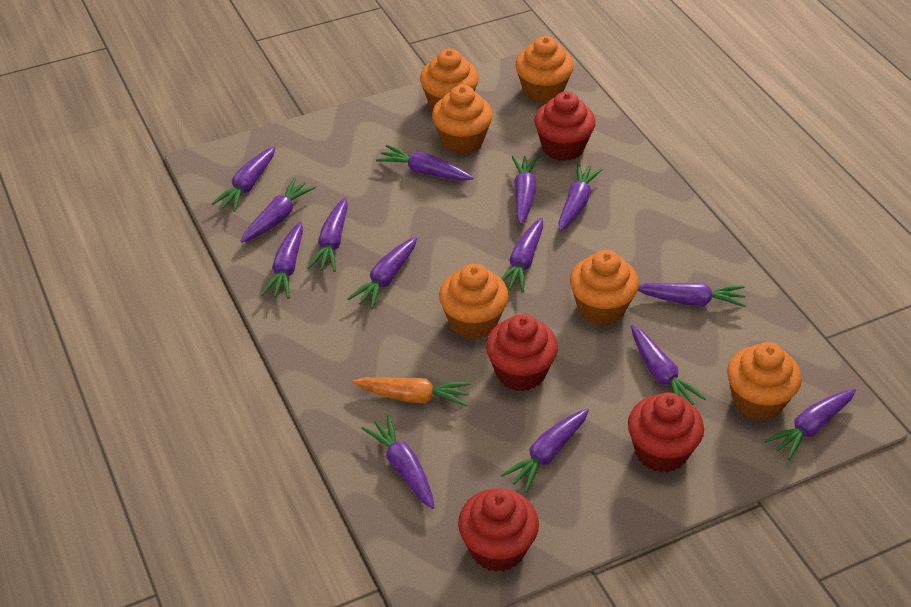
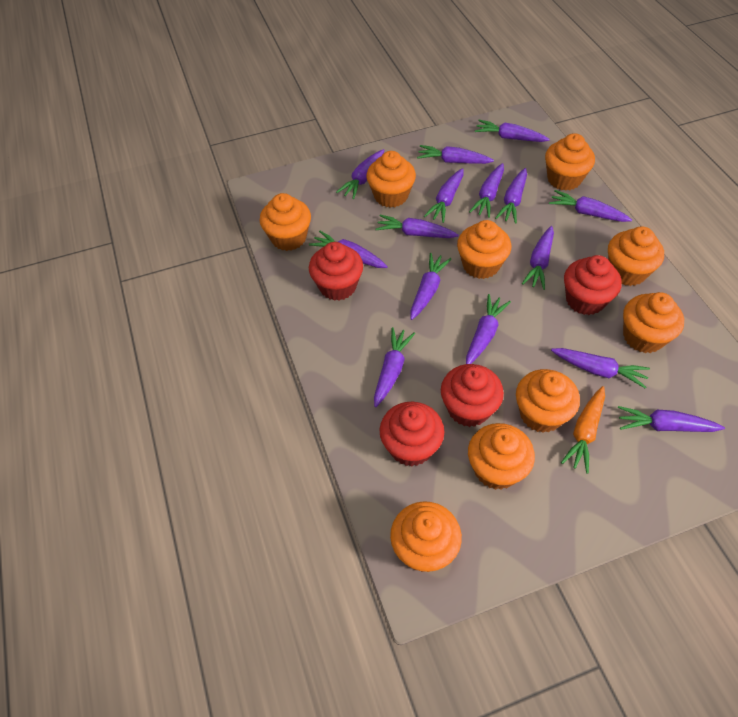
orange cupcake: 6 -> 9
purple carrot: 14 -> 15

